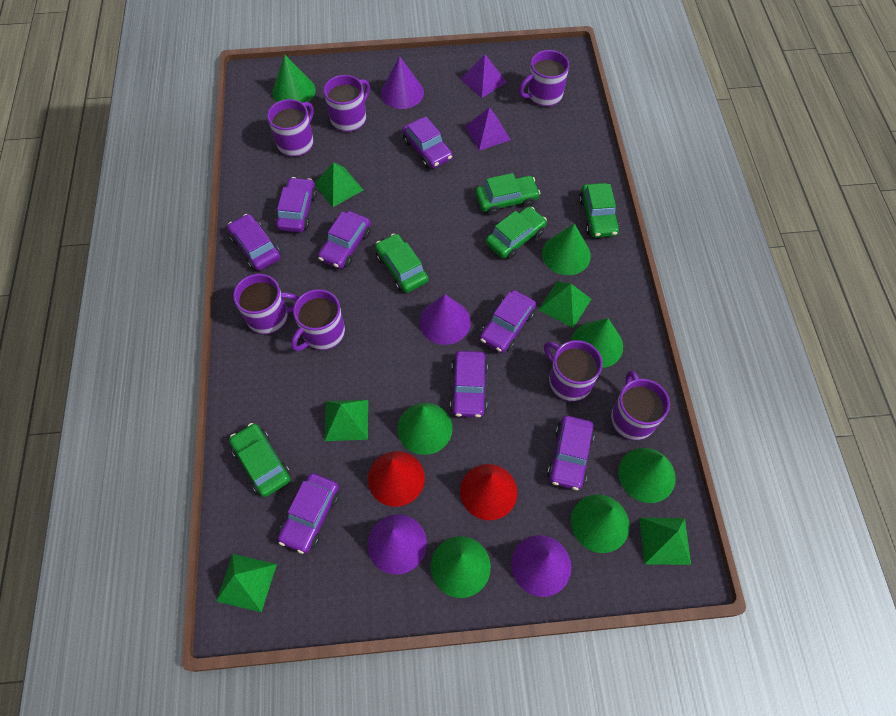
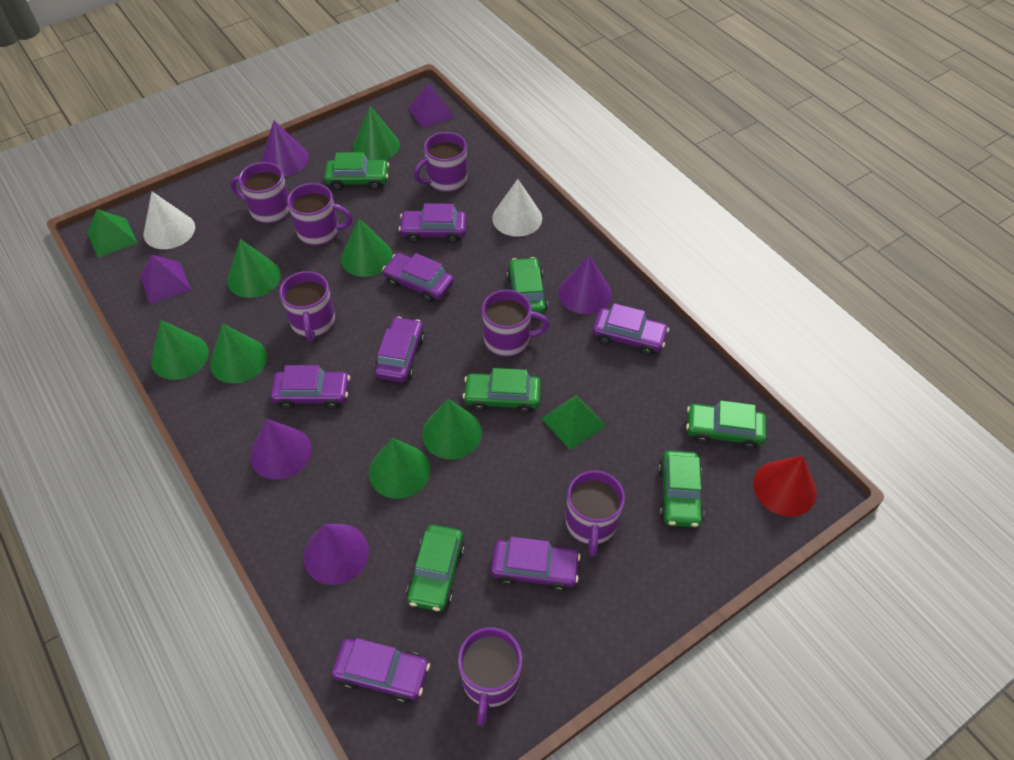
green car: 5 -> 6
green pyramid: 5 -> 2
purple car: 8 -> 7
red cone: 2 -> 1
white cone: 0 -> 2

